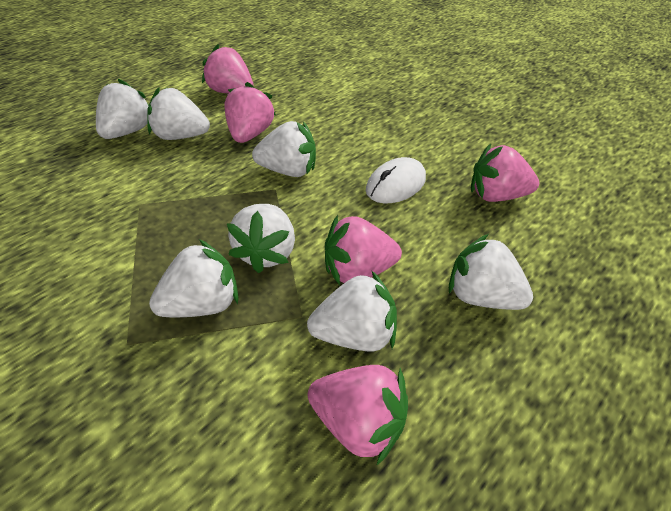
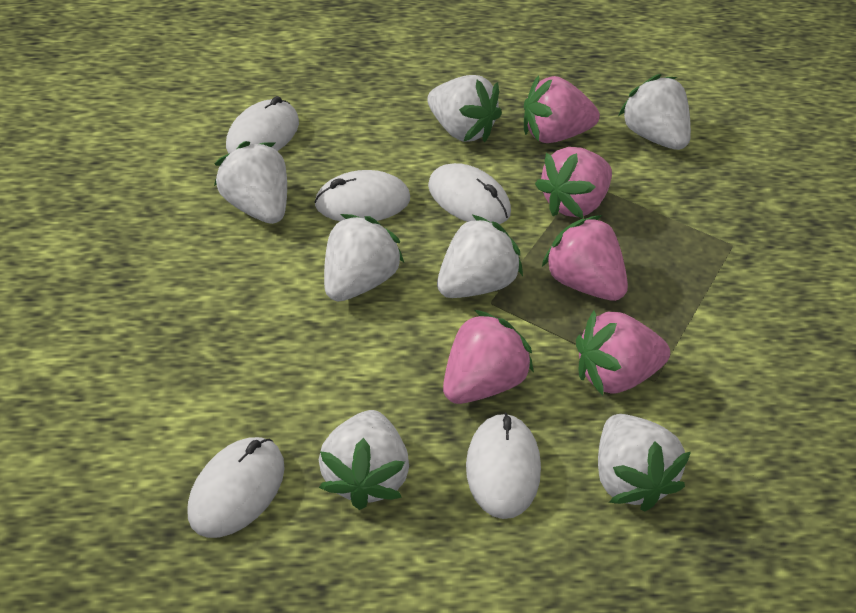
white mouse: 1 -> 5

